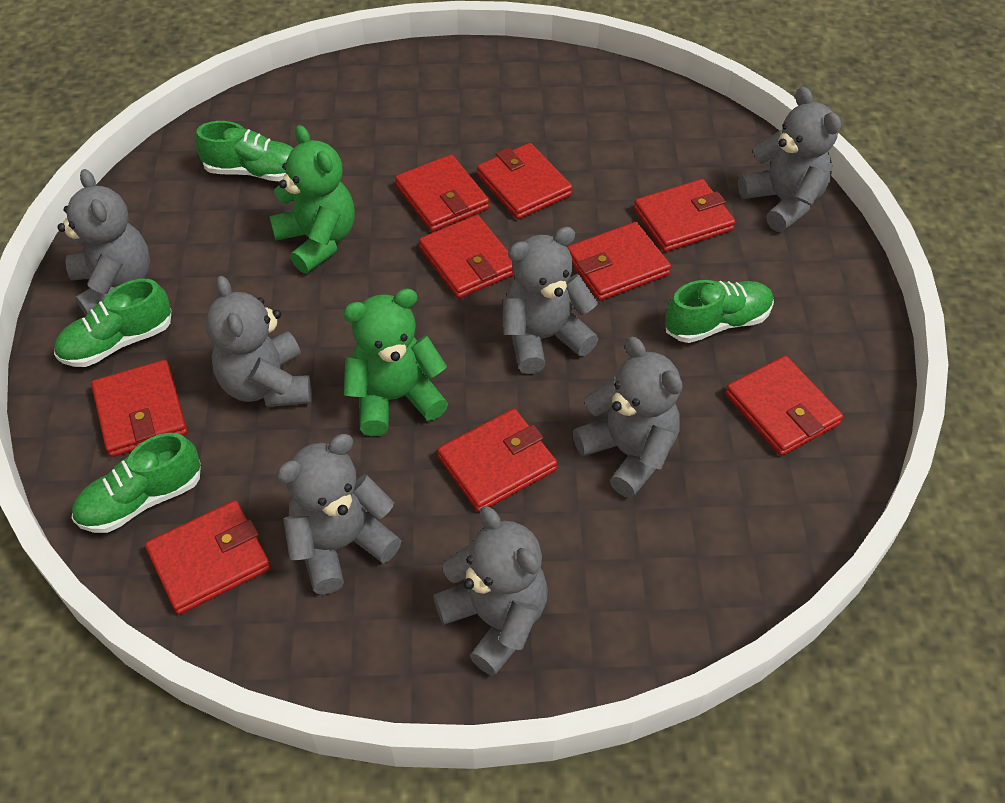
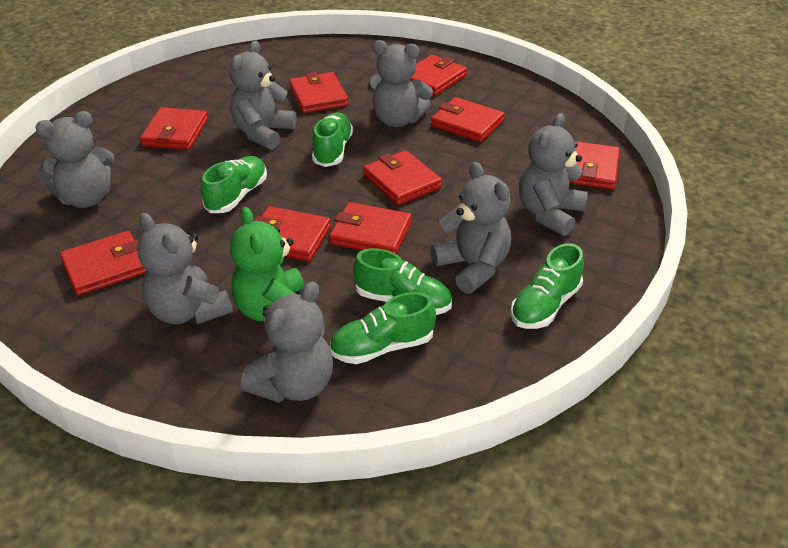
green shoe: 4 -> 5
green teddy bear: 2 -> 1

